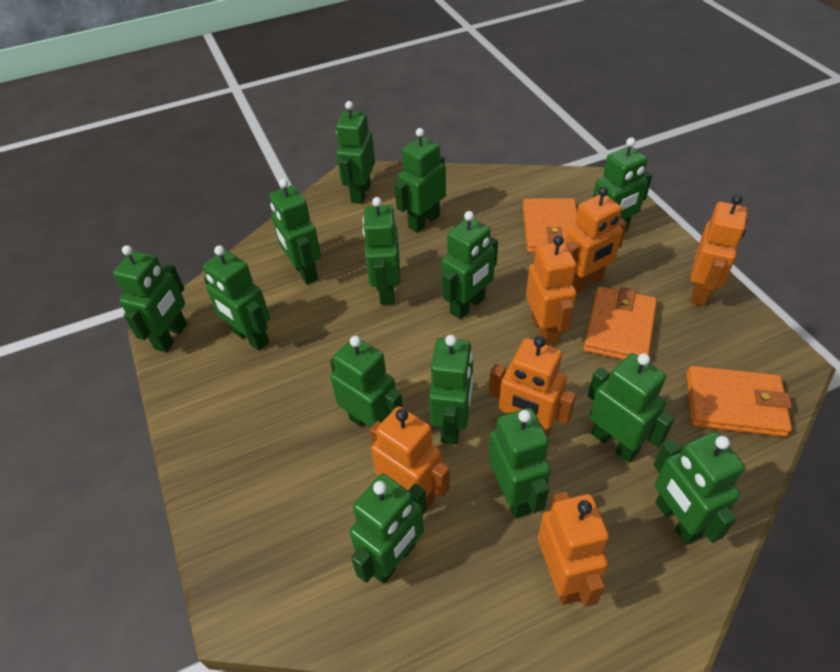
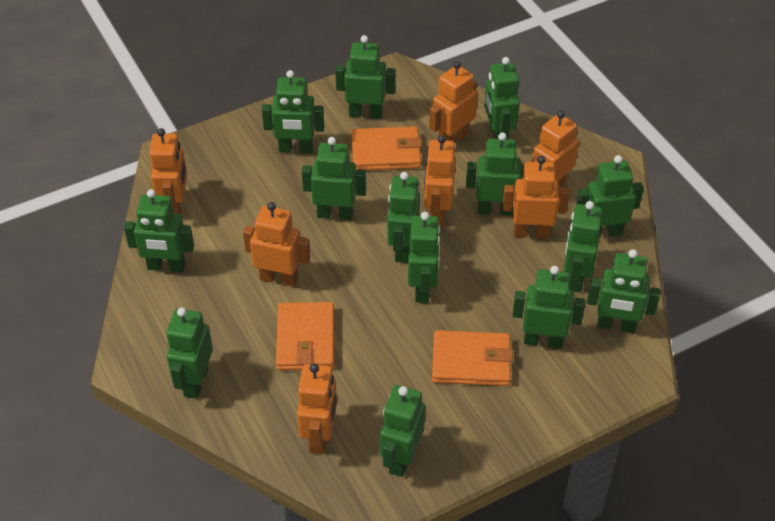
orange robot: 6 -> 7

